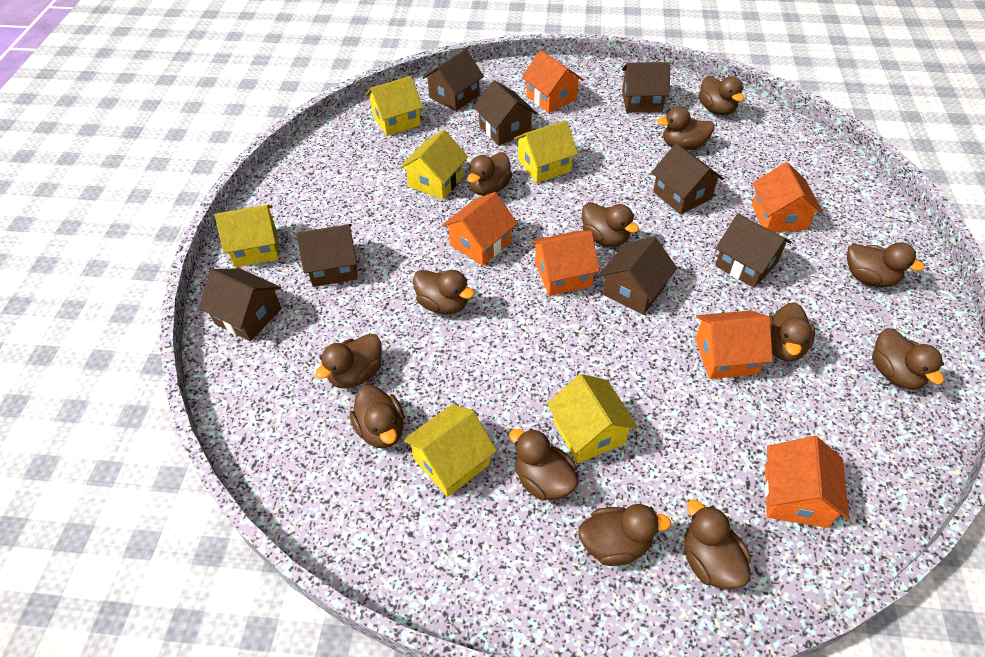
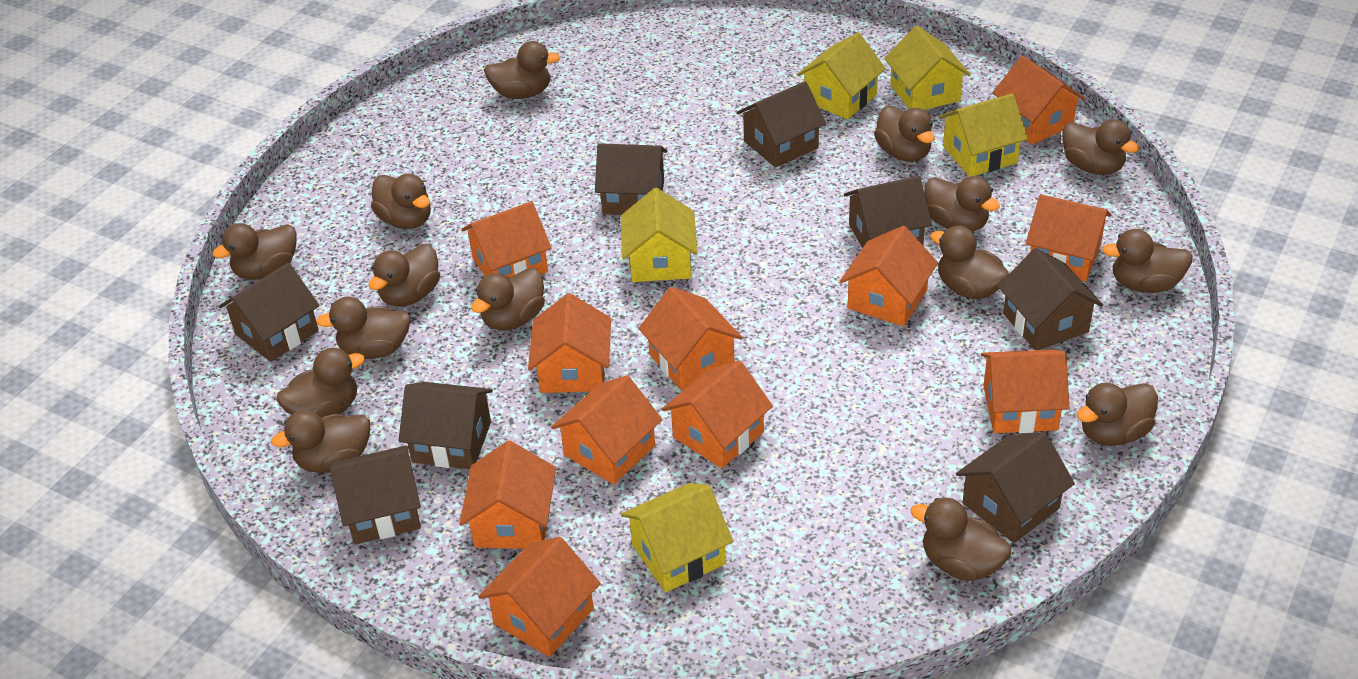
brown duck: 13 -> 15
orange house: 6 -> 11
yellow house: 6 -> 5

